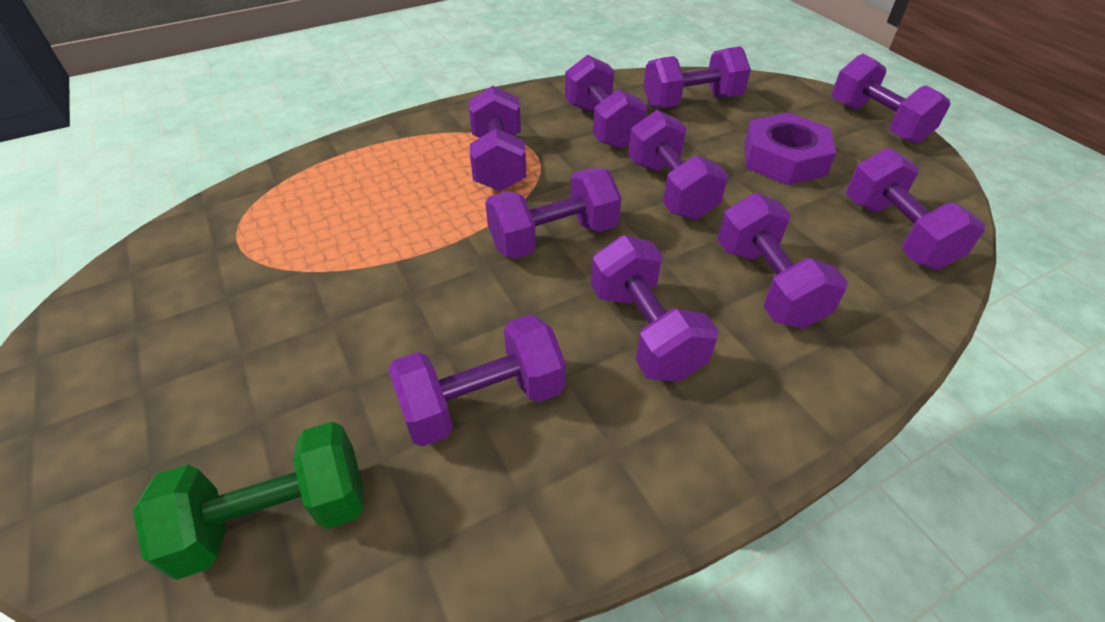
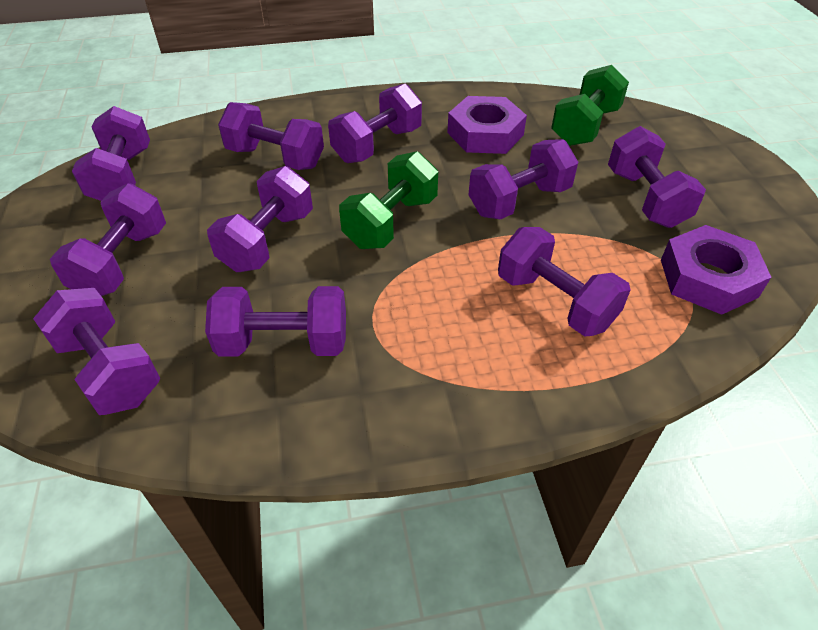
green dumbbell: 1 -> 2
purple nut: 1 -> 2

